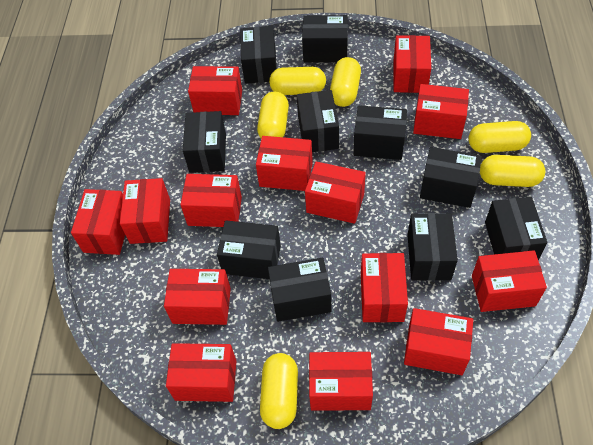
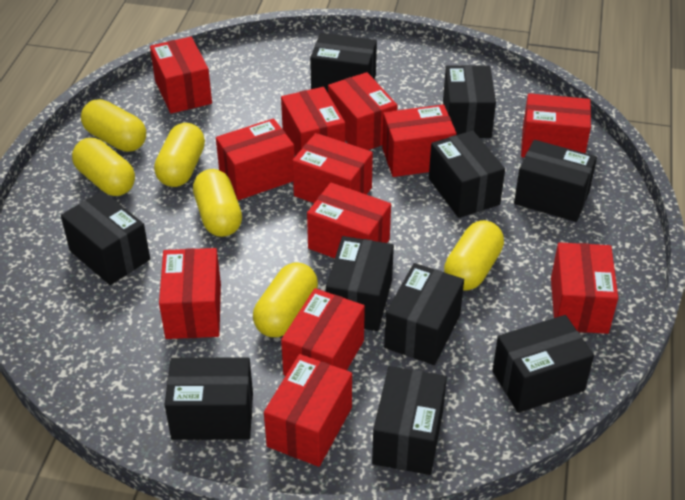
red box: 14 -> 12

